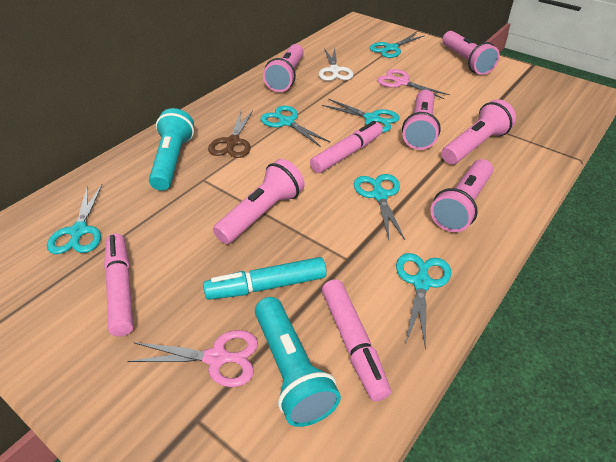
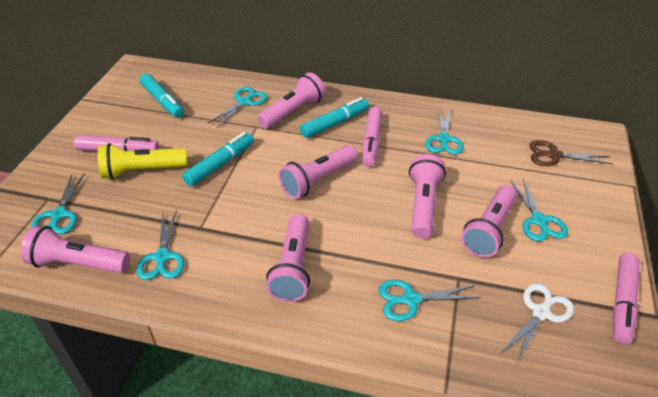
pink scissors: 2 -> 0
turquoise flashlight: 2 -> 0
turquoise marker: 1 -> 3
yellow flashlight: 0 -> 1

